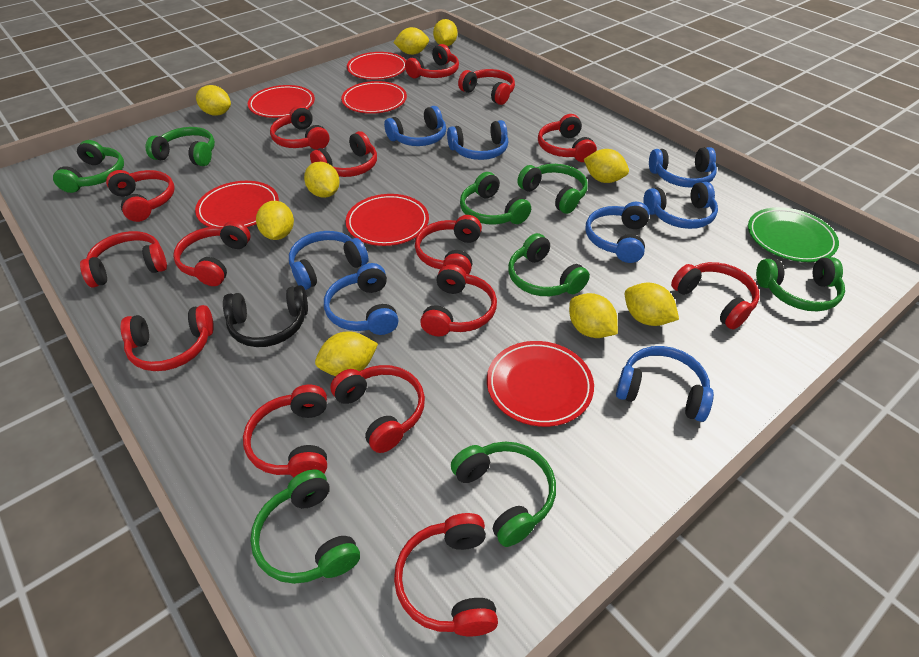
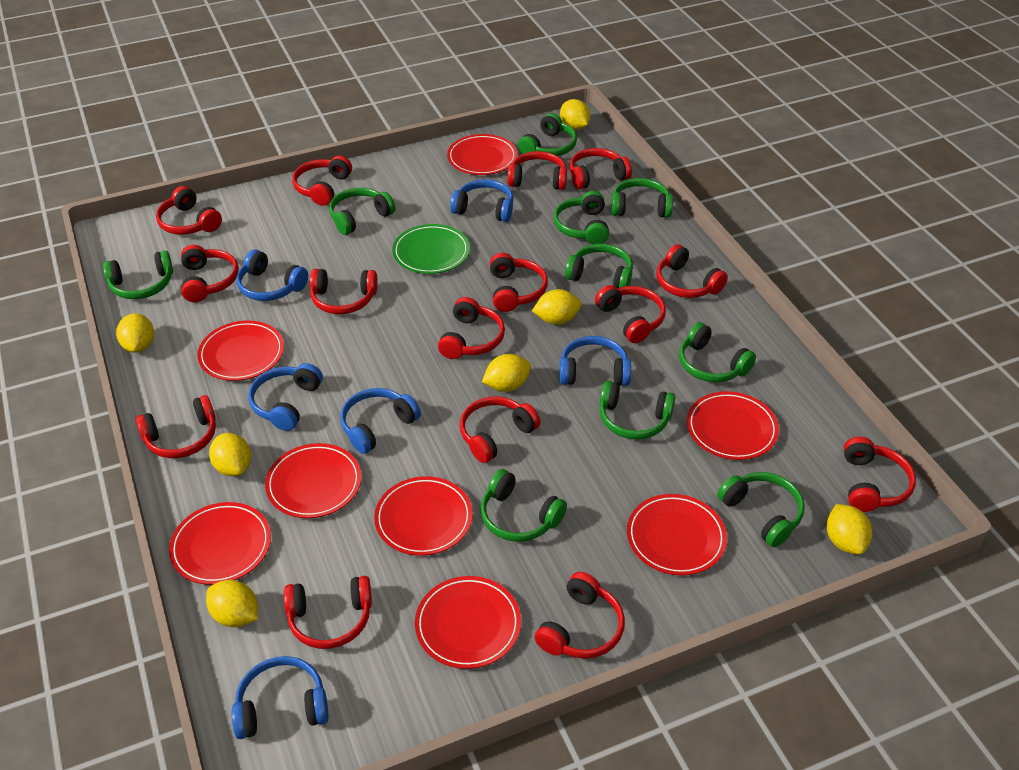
black headphones: 1 -> 0
blue headphones: 8 -> 6
green headphones: 8 -> 10
red plate: 6 -> 8
yellow lemon: 9 -> 7

